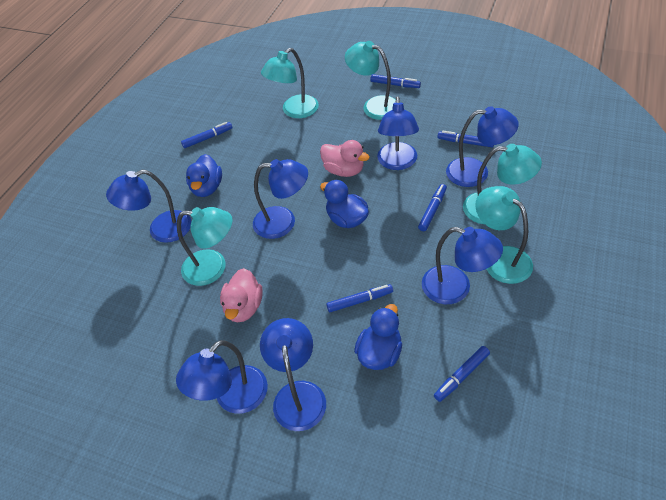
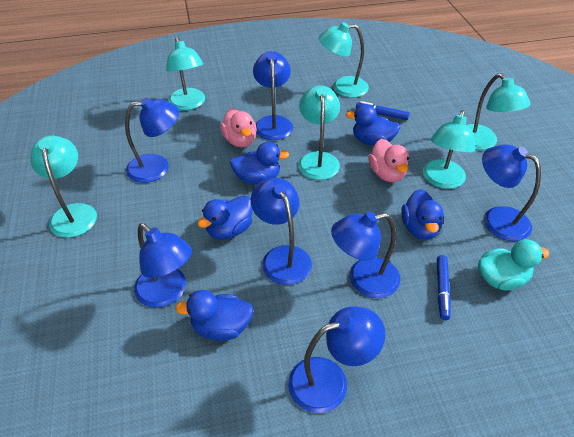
blue duck: 3 -> 5
blue marker: 6 -> 2
turquoise duck: 0 -> 1
turquoise lamp: 5 -> 6

